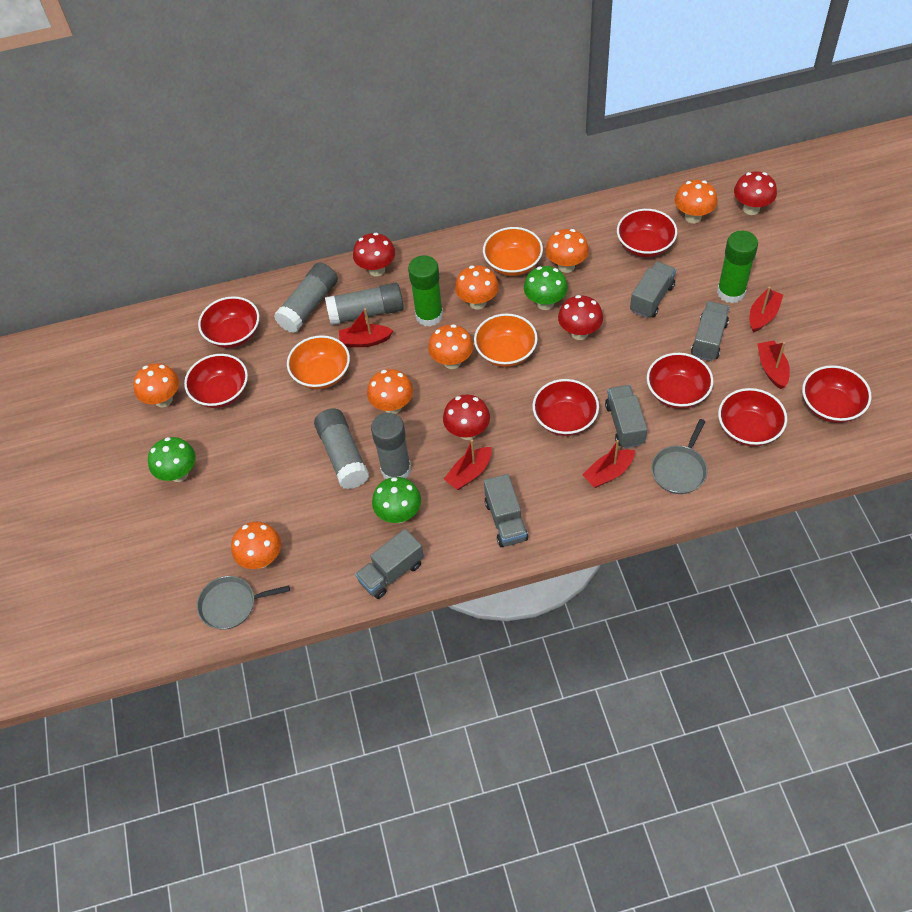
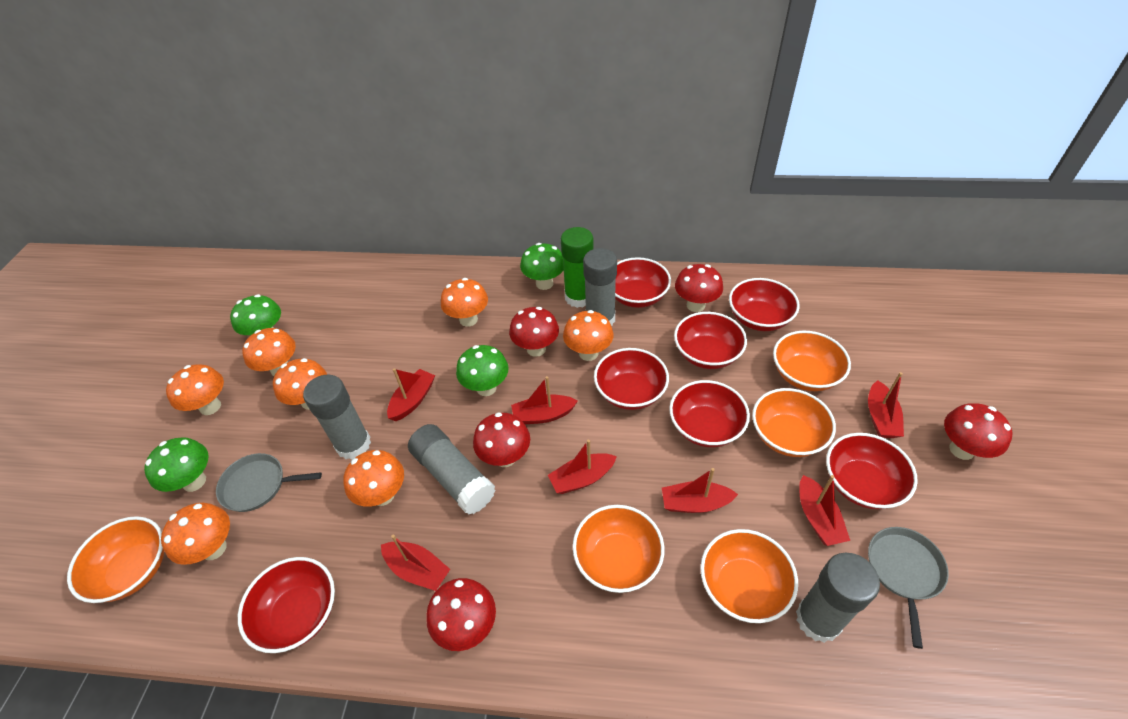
green glue stick: 2 -> 1
green mushroom: 3 -> 4
grey truck: 5 -> 0
orange bowl: 3 -> 5
red boat: 5 -> 7
red mushroom: 4 -> 5

